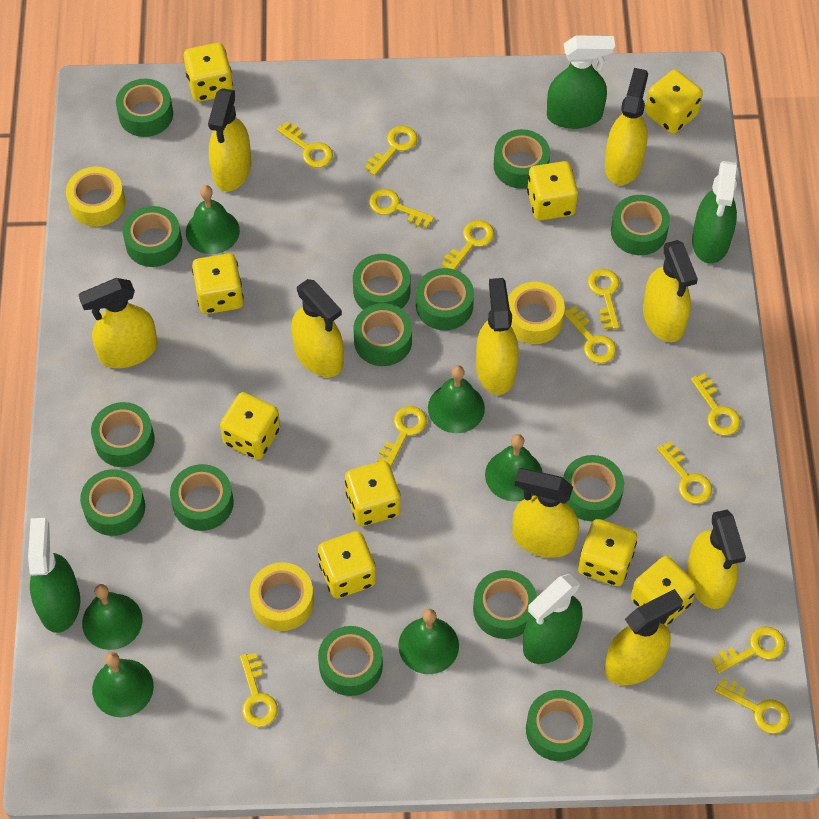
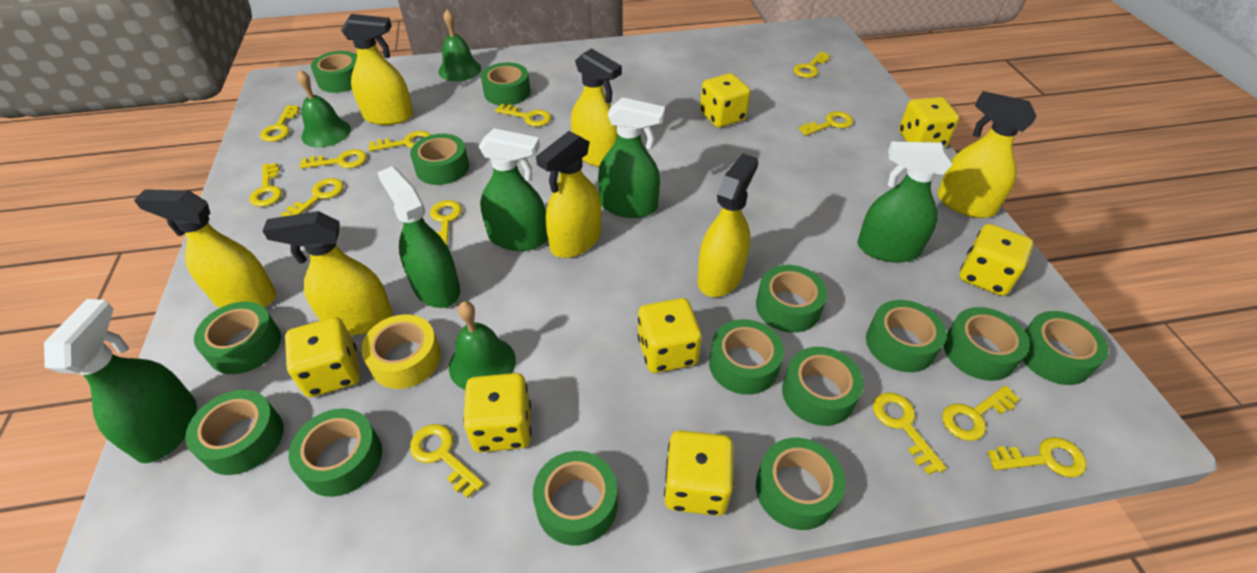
green bell: 6 -> 3
green spray bottle: 4 -> 5
yellow dice: 9 -> 7
yellow key: 12 -> 13
yellow spray bottle: 9 -> 7
yellow tape: 3 -> 1

